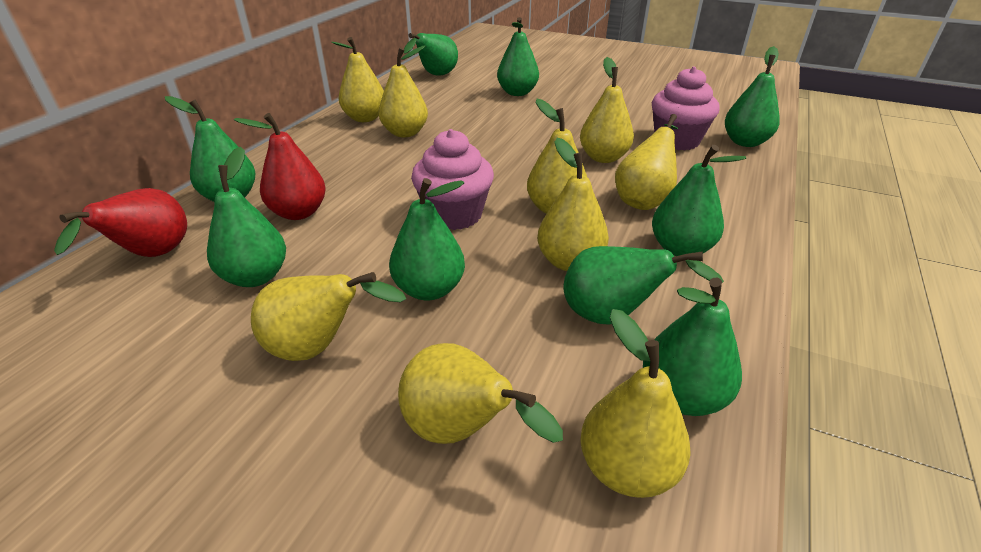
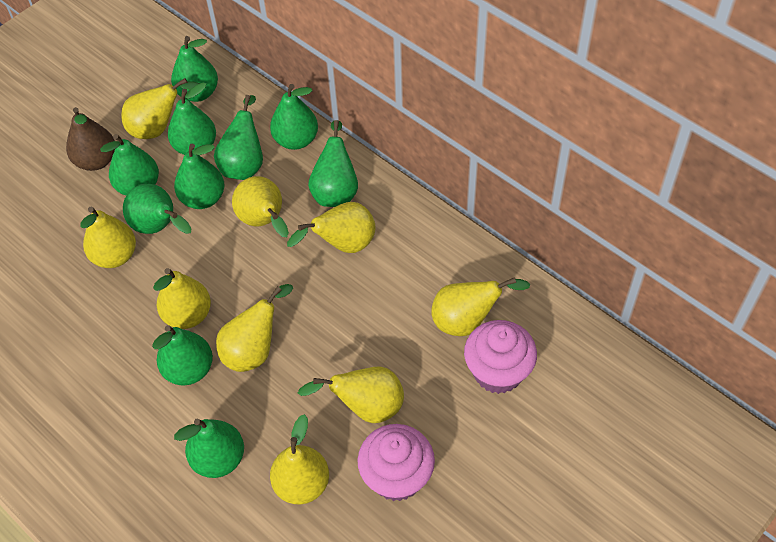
brown pear: 0 -> 1
green pear: 9 -> 10
red pear: 2 -> 0

